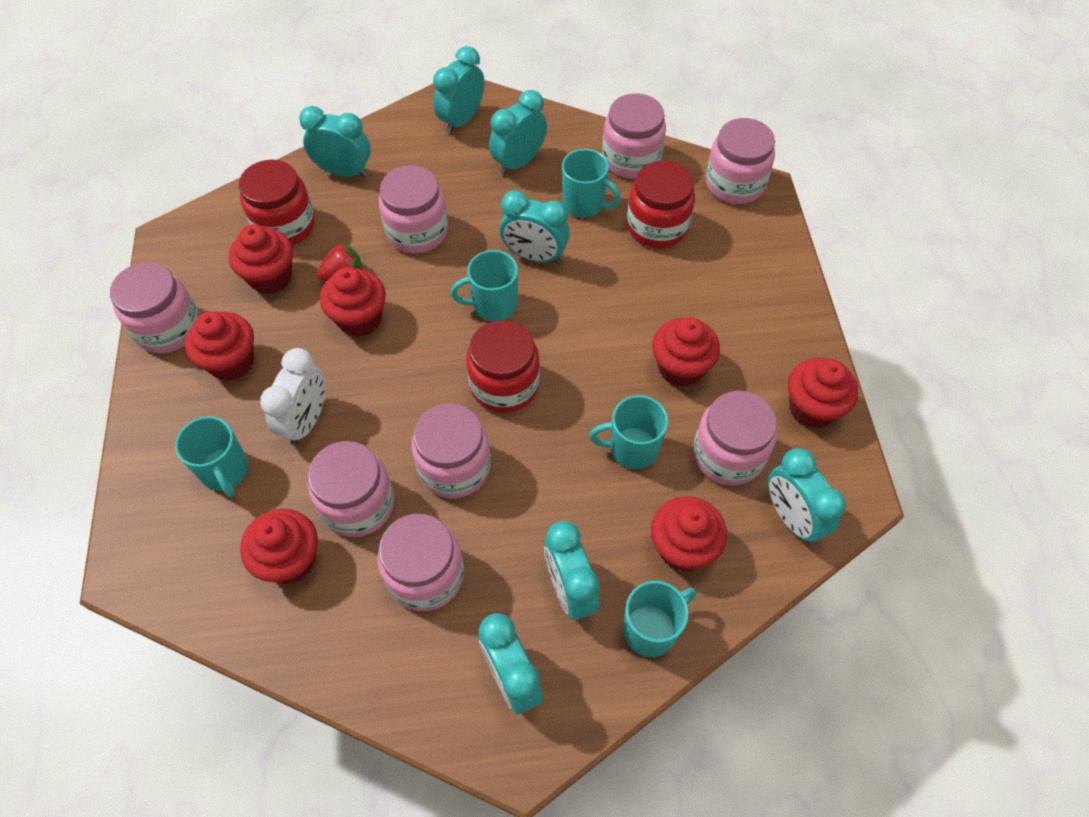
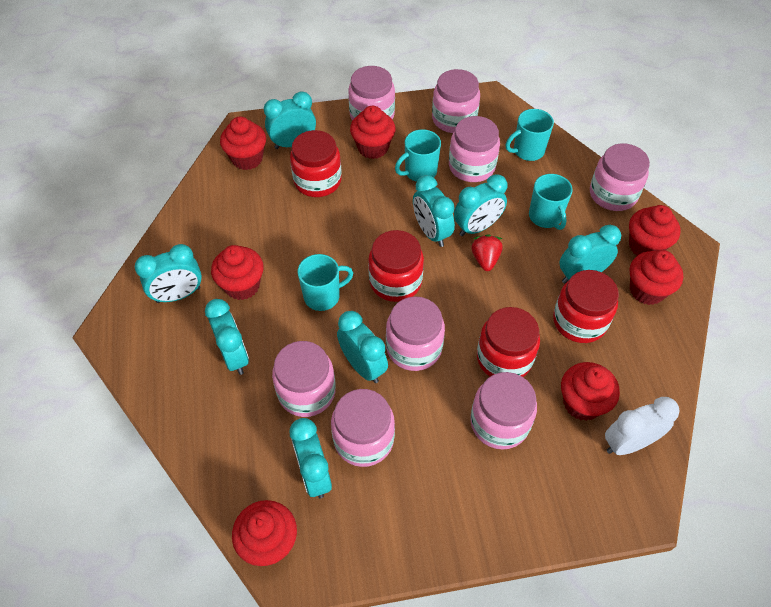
red jar: 3 -> 4
turquoise clock: 7 -> 8
turquoise mug: 5 -> 4

